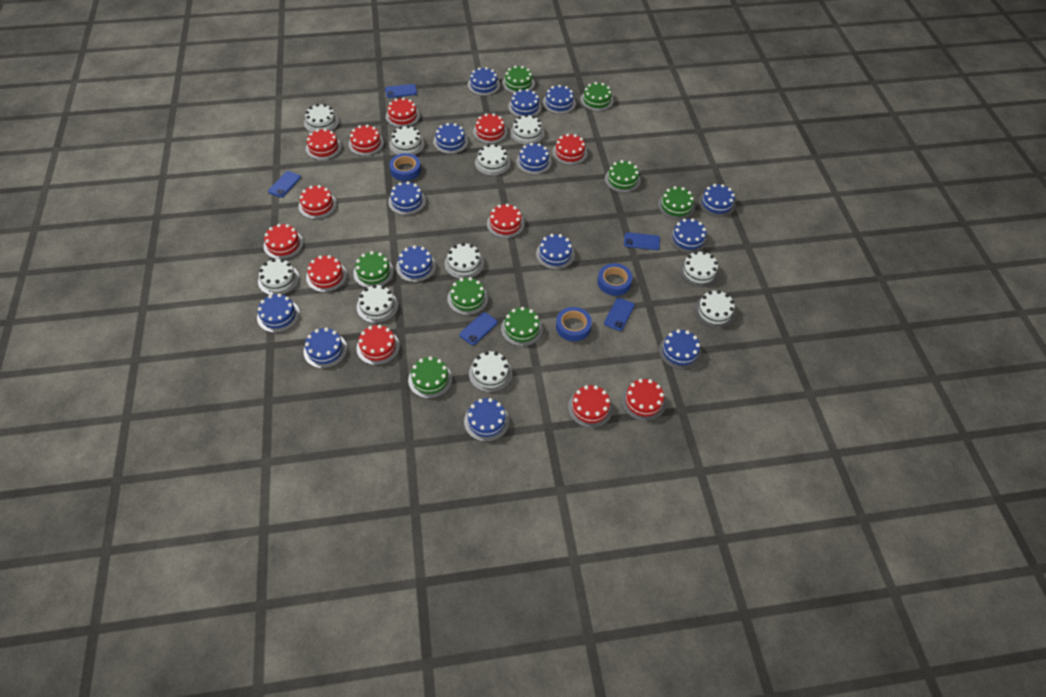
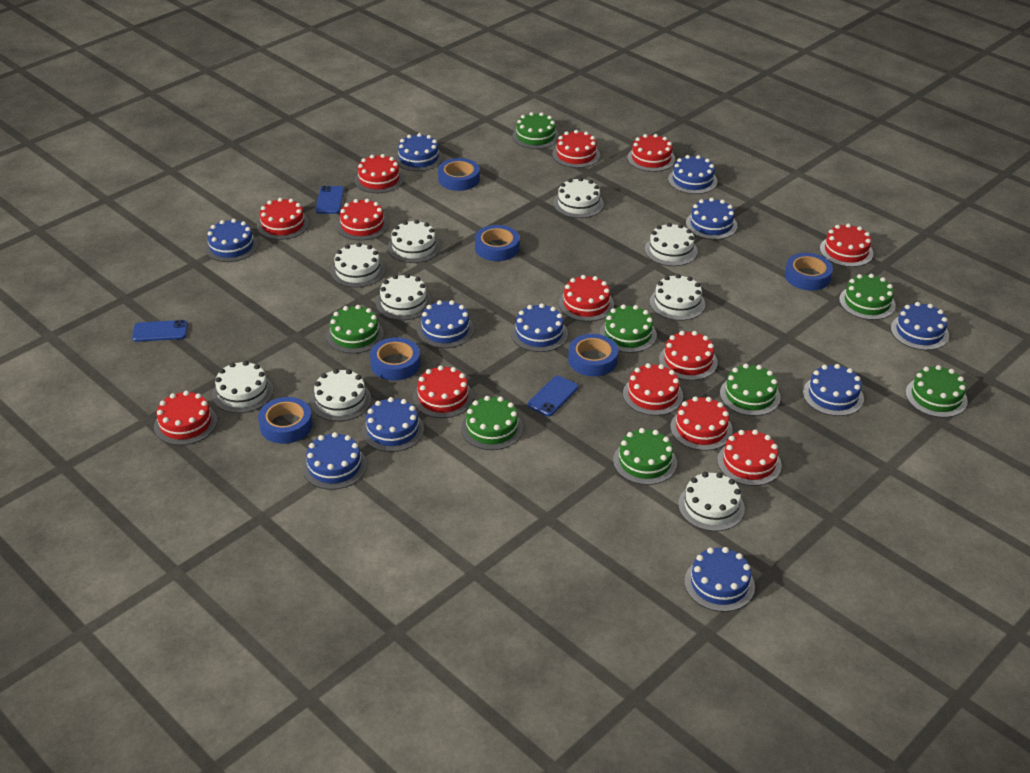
blue cake: 14 -> 11
blue phone: 5 -> 3
blue tape: 3 -> 6
red cake: 12 -> 13
white cake: 10 -> 9

